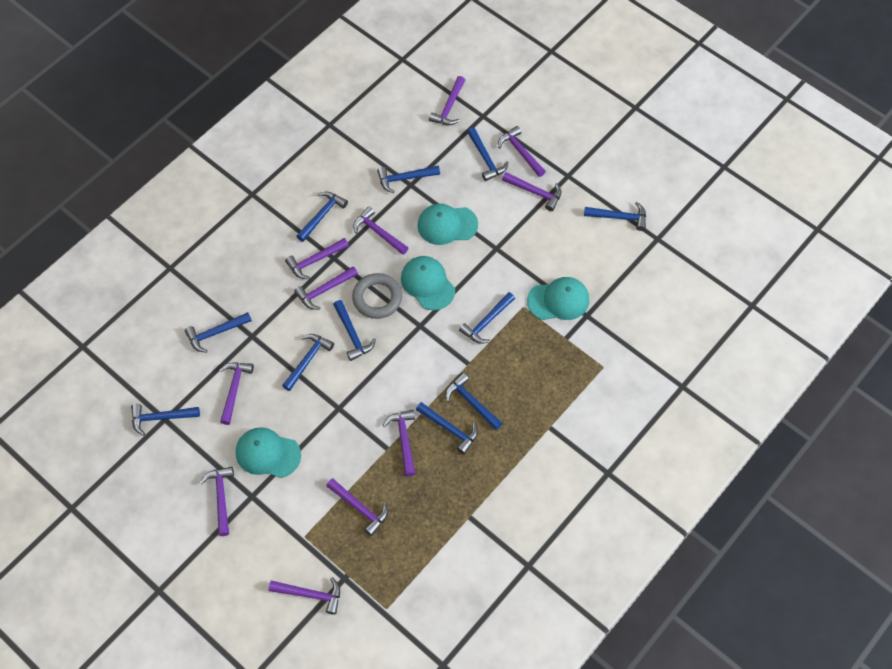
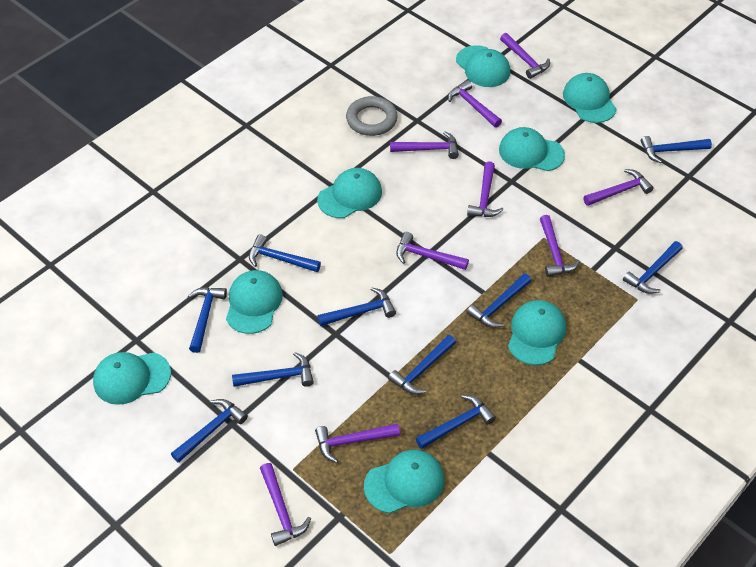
blue hammer: 11 -> 10
purple hammer: 11 -> 9
turquoise cap: 4 -> 8

